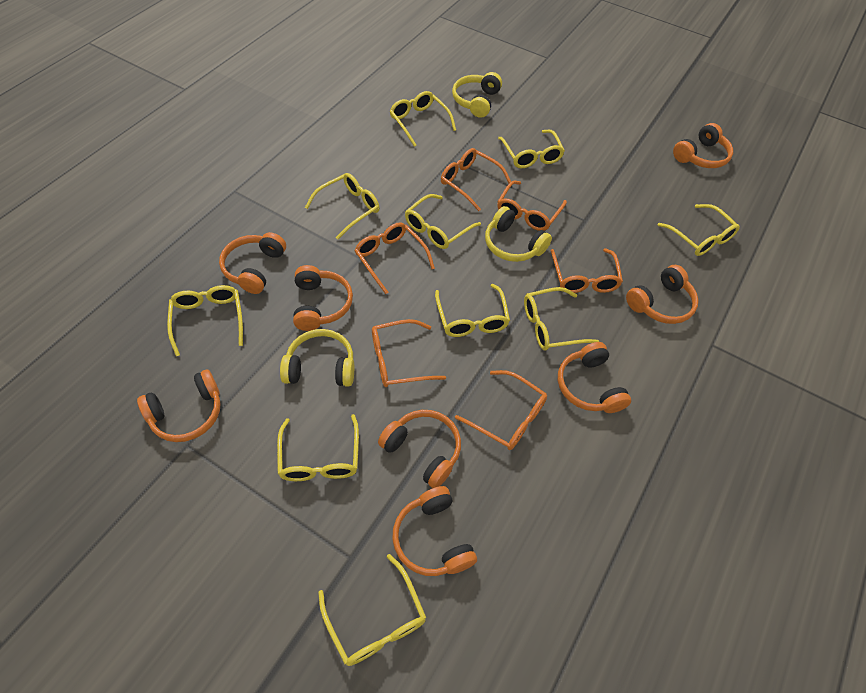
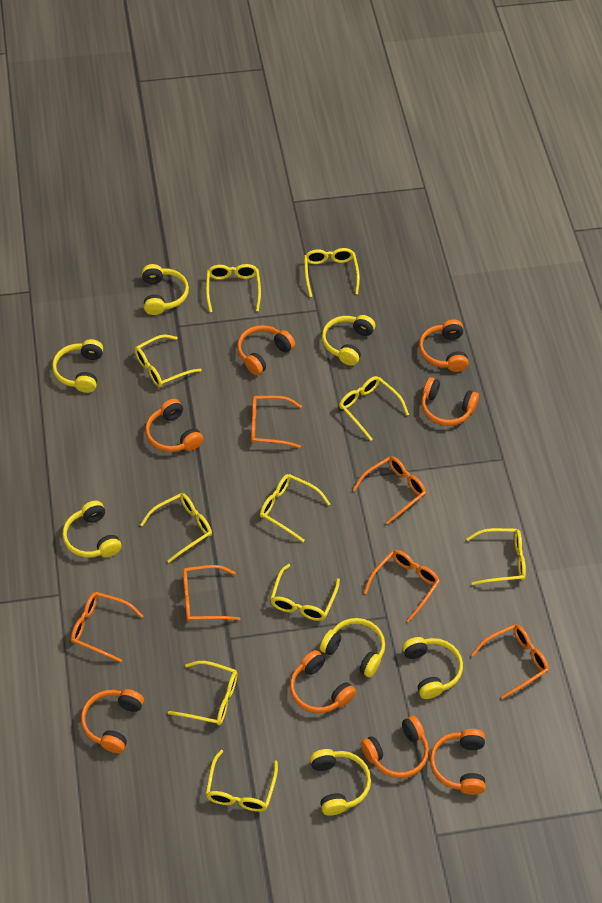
yellow headphones: 3 -> 7

